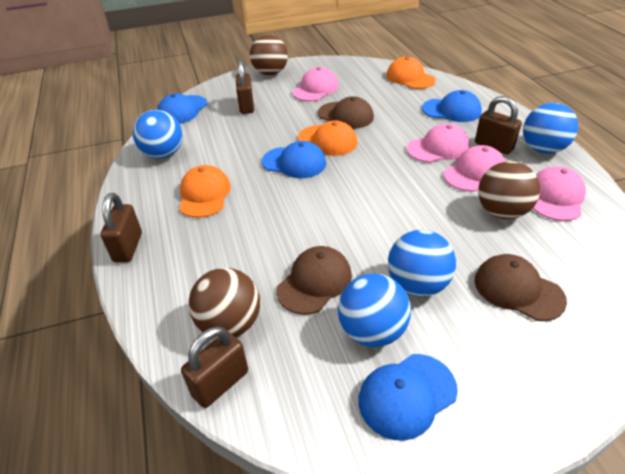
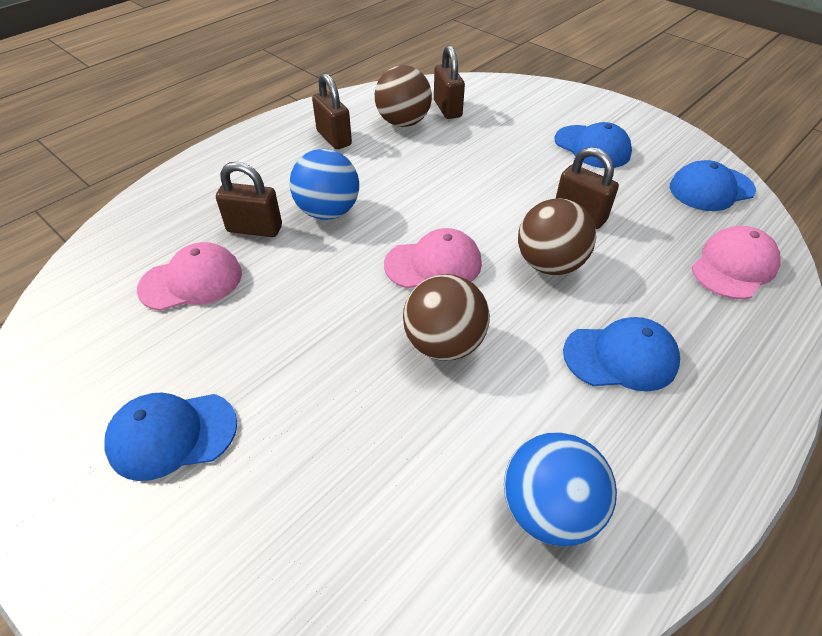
blue ball: 4 -> 2
brown cap: 3 -> 0
orange cap: 3 -> 0
pink cap: 4 -> 3

